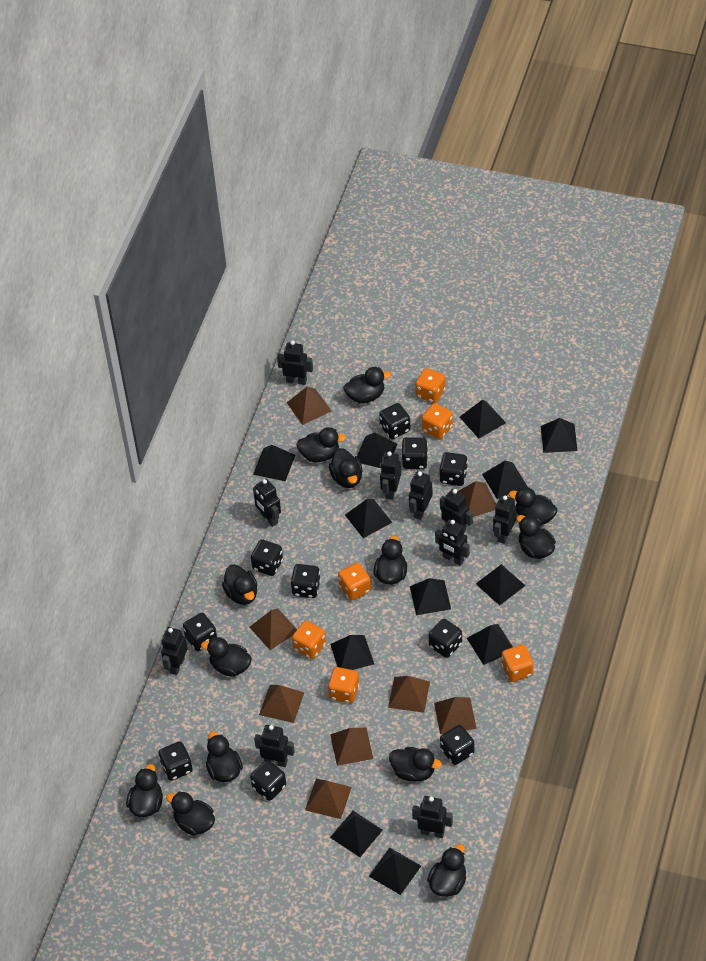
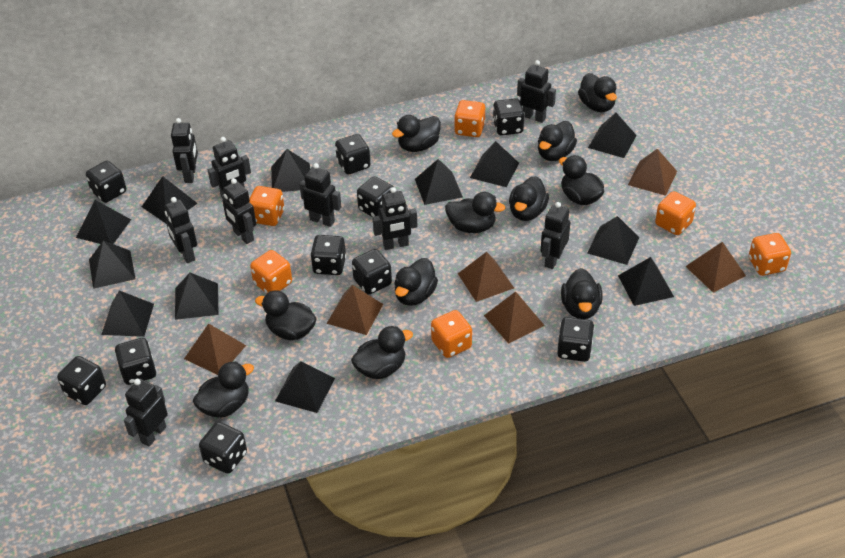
black duck: 13 -> 11
black robot: 10 -> 9
brown pyramid: 8 -> 6

